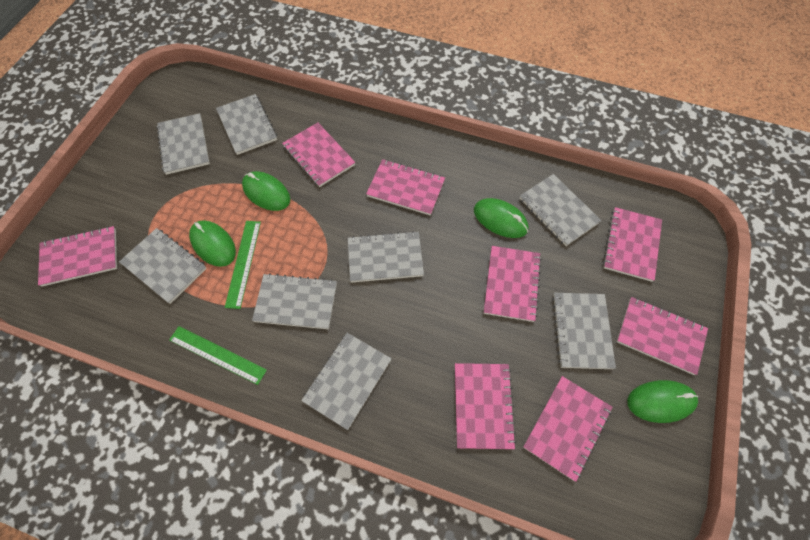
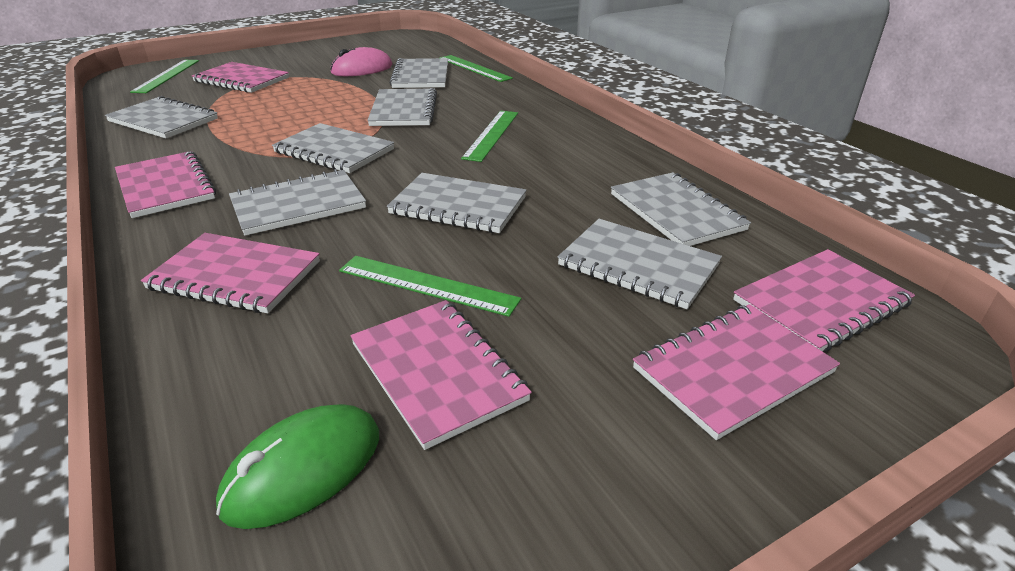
green mouse: 4 -> 1
green ruler: 2 -> 4
pink mouse: 0 -> 1
pink notebook: 8 -> 6

